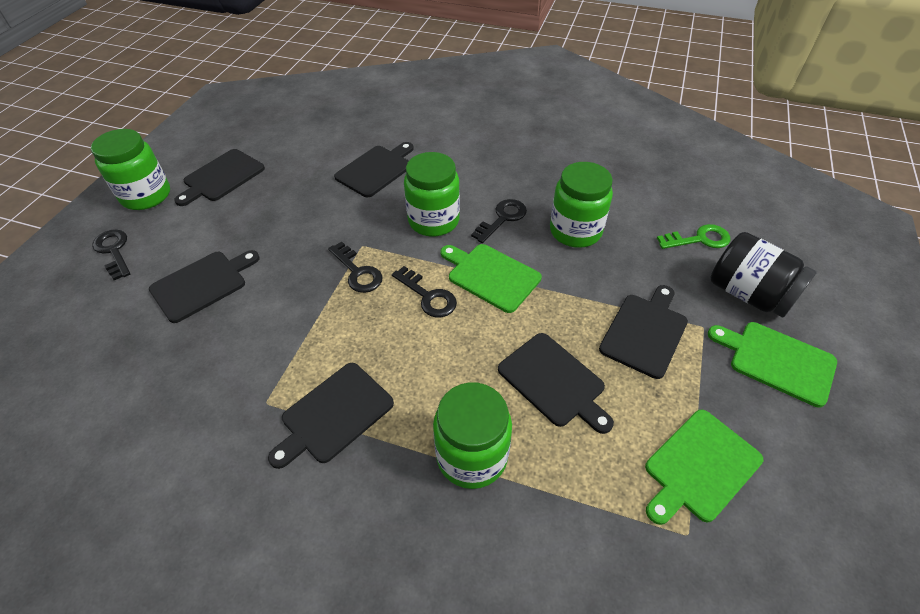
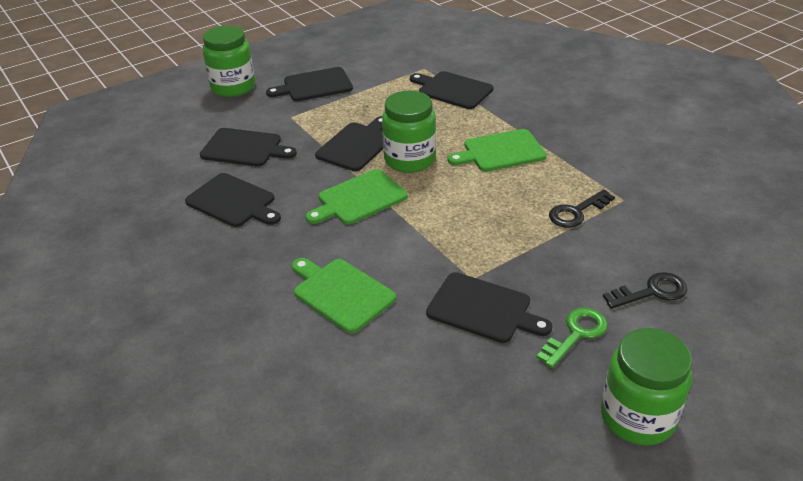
black jar: 1 -> 0
black key: 4 -> 2
green jar: 4 -> 3

